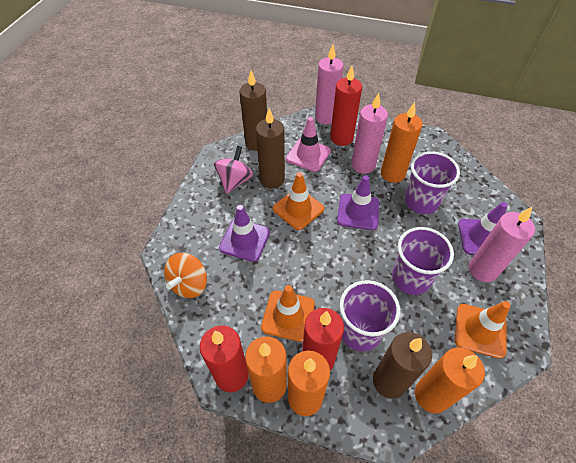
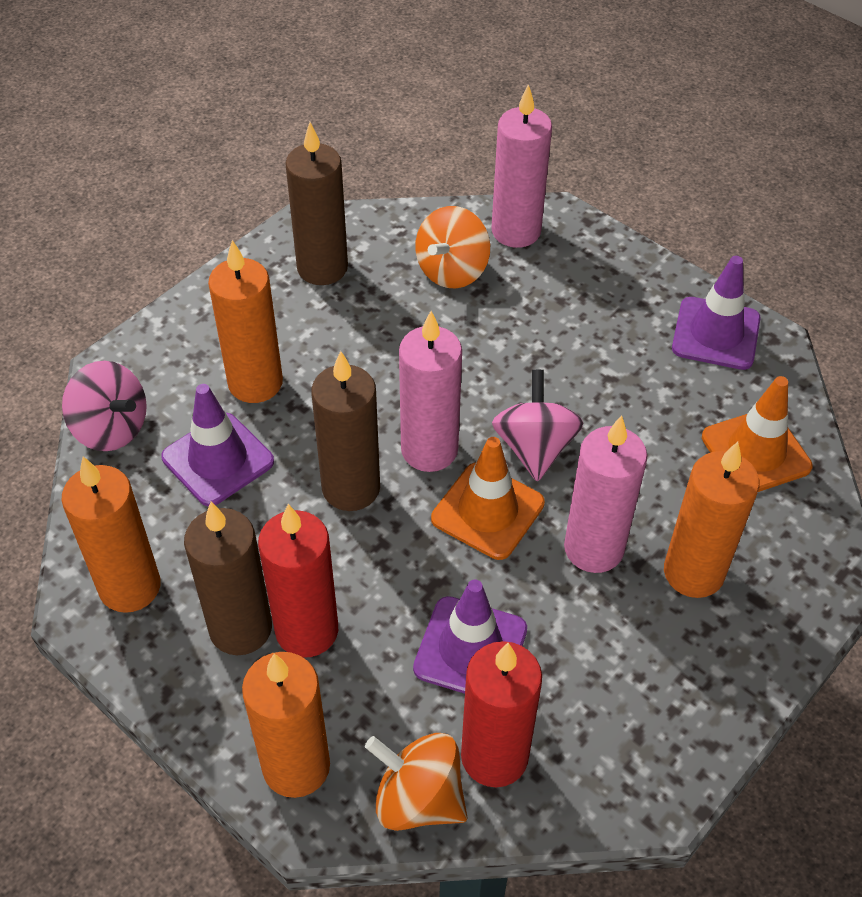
orange spinning top: 1 -> 2
orange traffic cone: 3 -> 2
pink spinning top: 1 -> 2
pink traffic cone: 1 -> 0
purple cup: 3 -> 0
red candle: 3 -> 2

